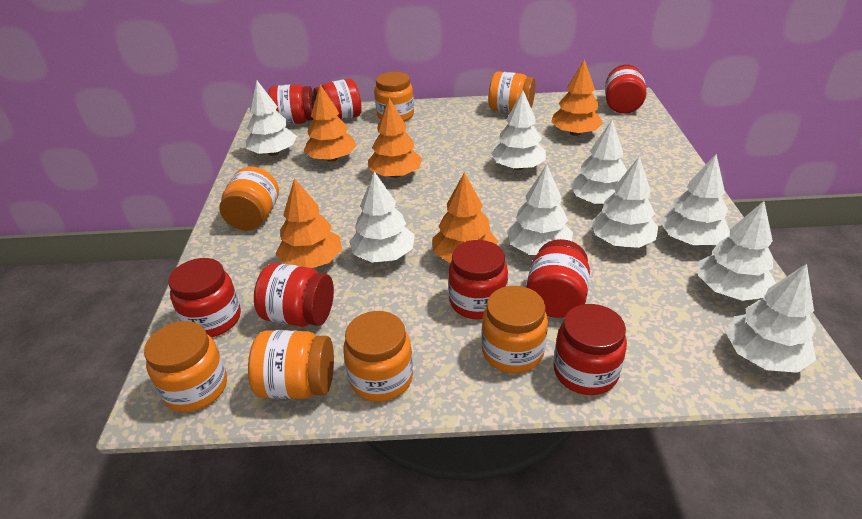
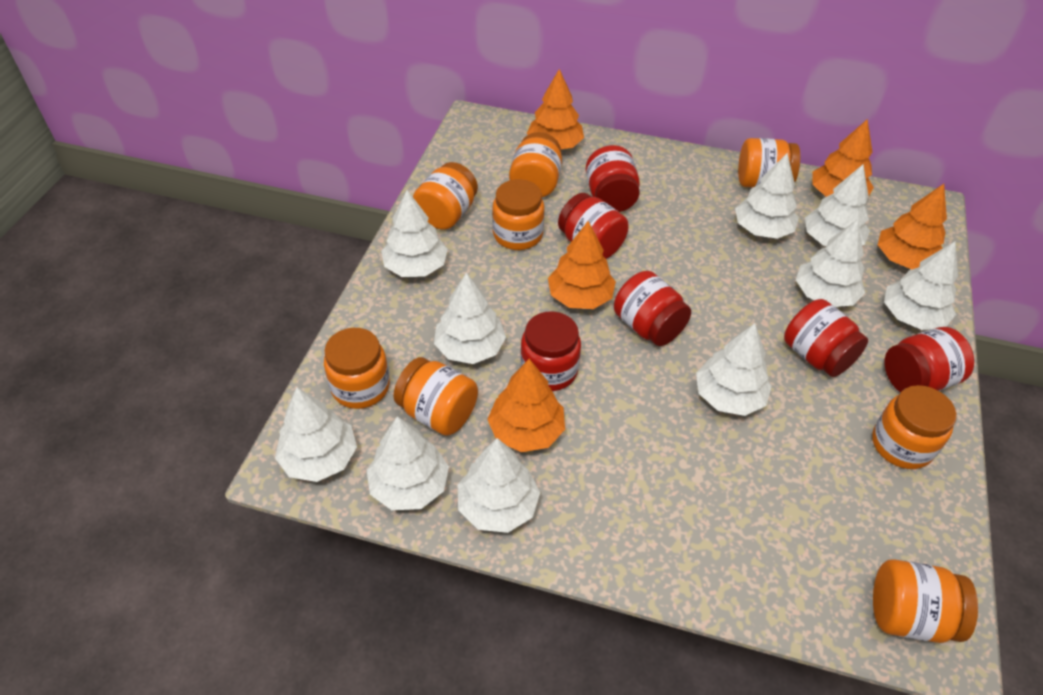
orange jar: 7 -> 8
red jar: 8 -> 6
white tree: 9 -> 10

